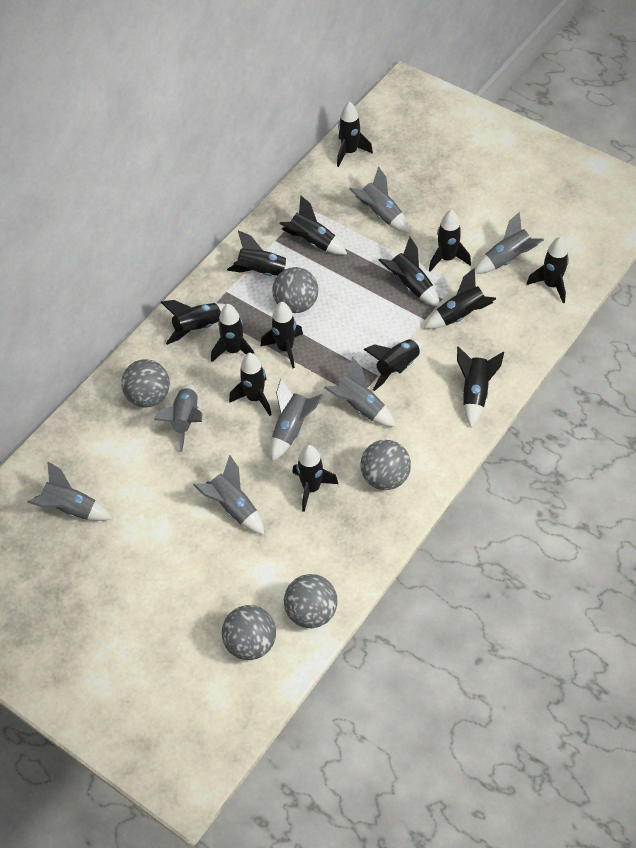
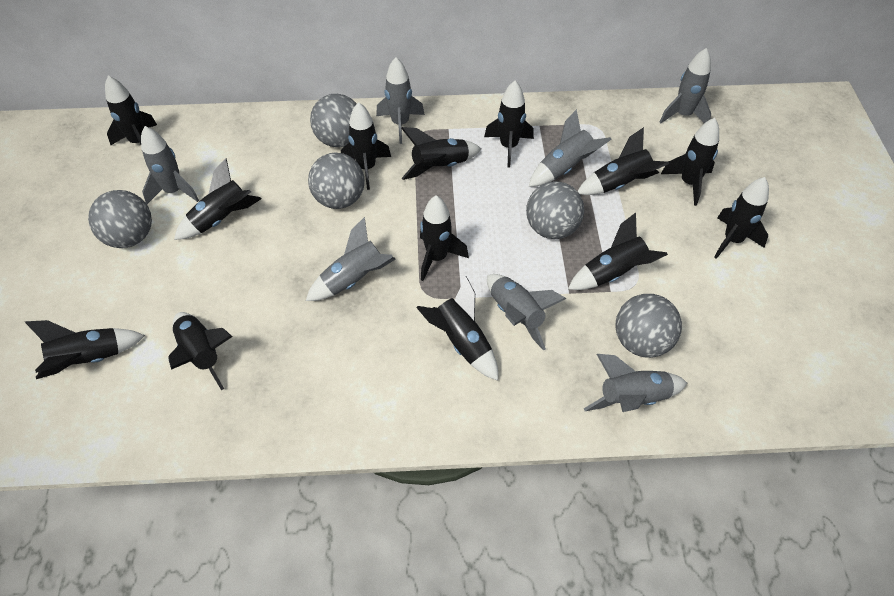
black rocket: 14 -> 13

